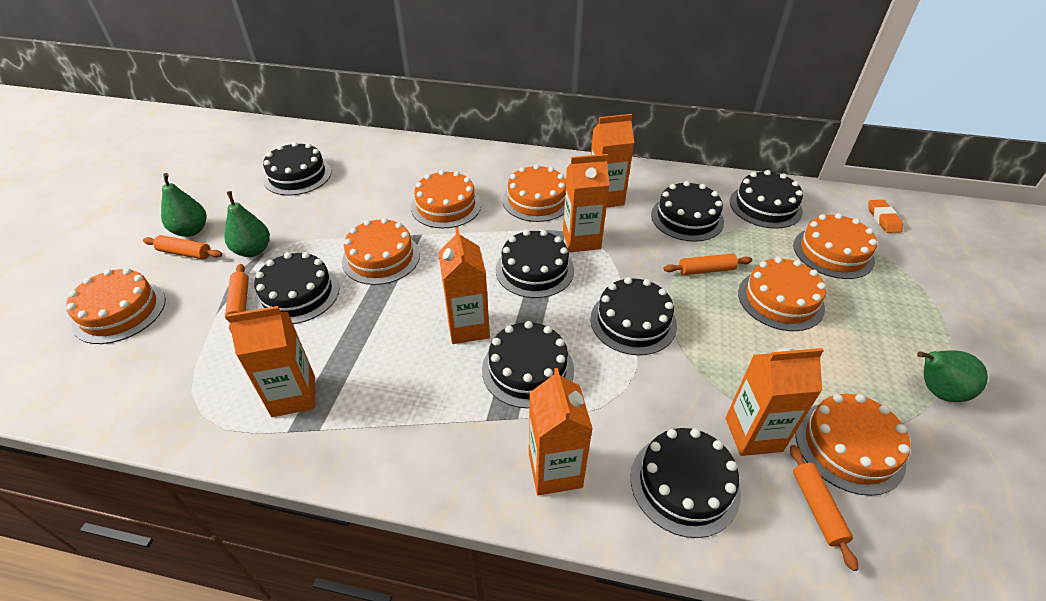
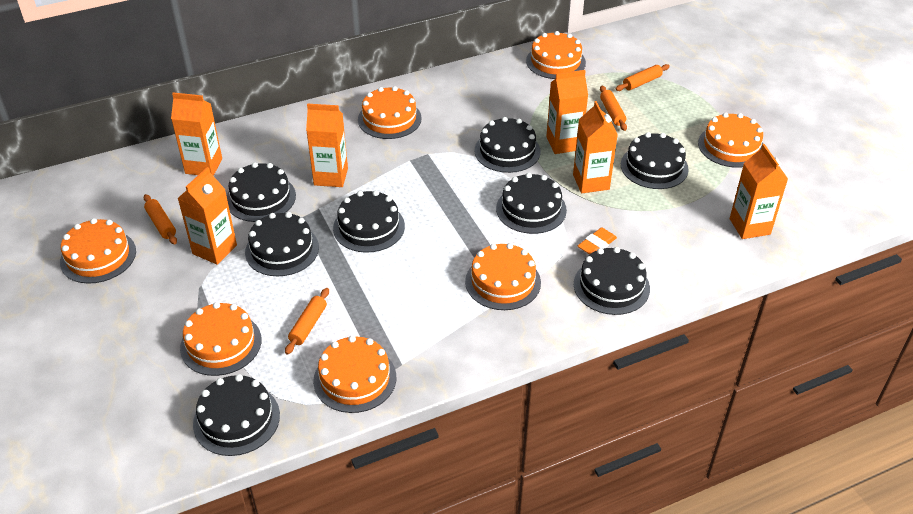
green pear: 3 -> 0

